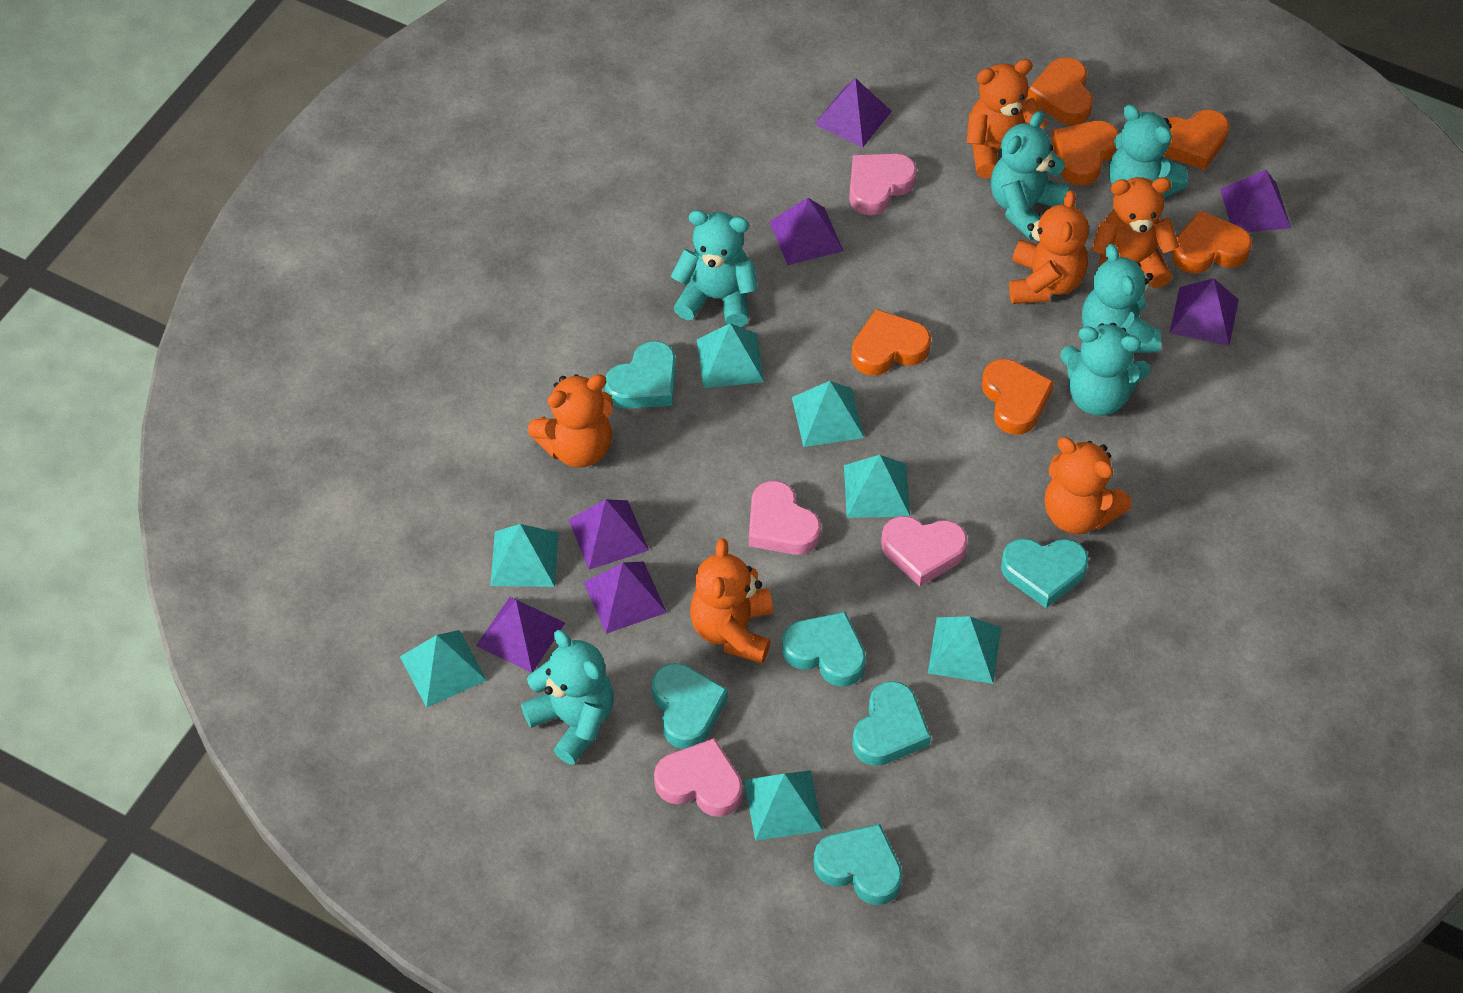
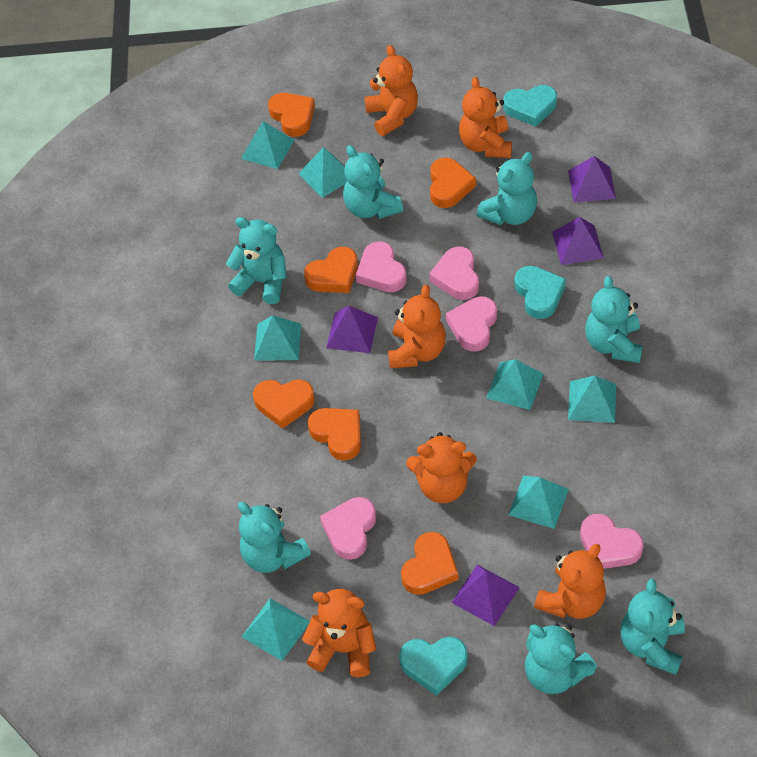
pink heart: 4 -> 5
purple pyramid: 7 -> 4
turquoise heart: 6 -> 3
turquoise teddy bear: 6 -> 7

